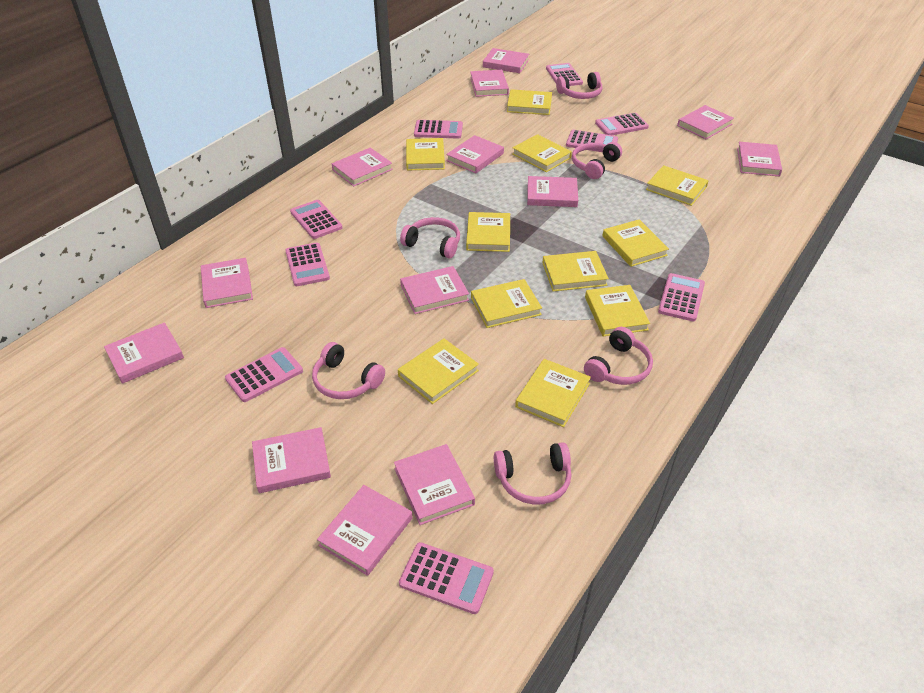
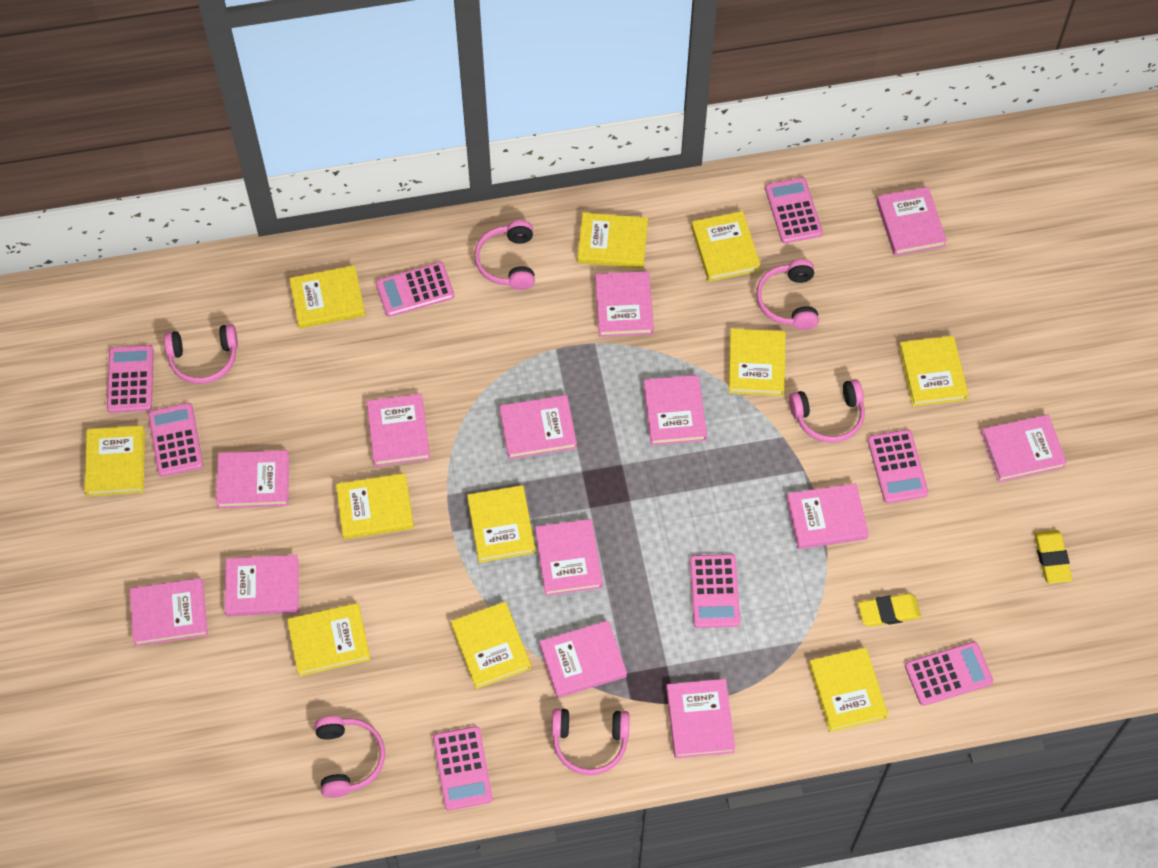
pink calculator: 9 -> 8
yellow eraser: 0 -> 2

